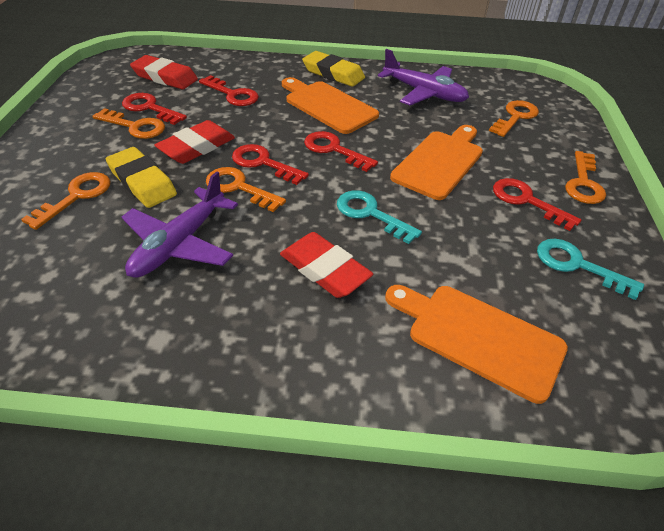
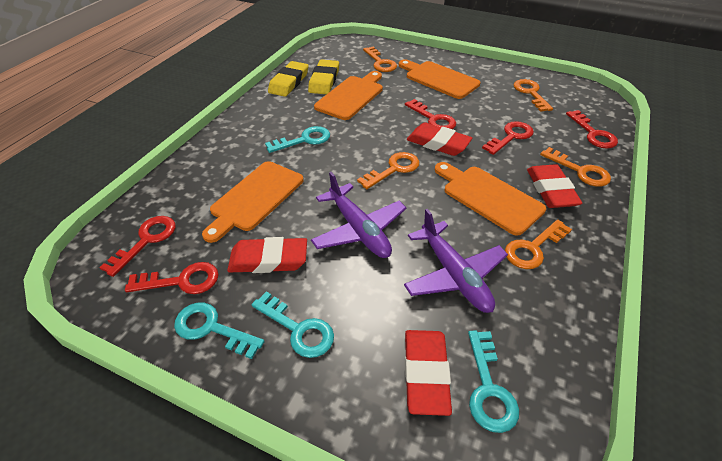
orange cutting board: 3 -> 4
red eraser: 3 -> 4
turquoise key: 2 -> 4

